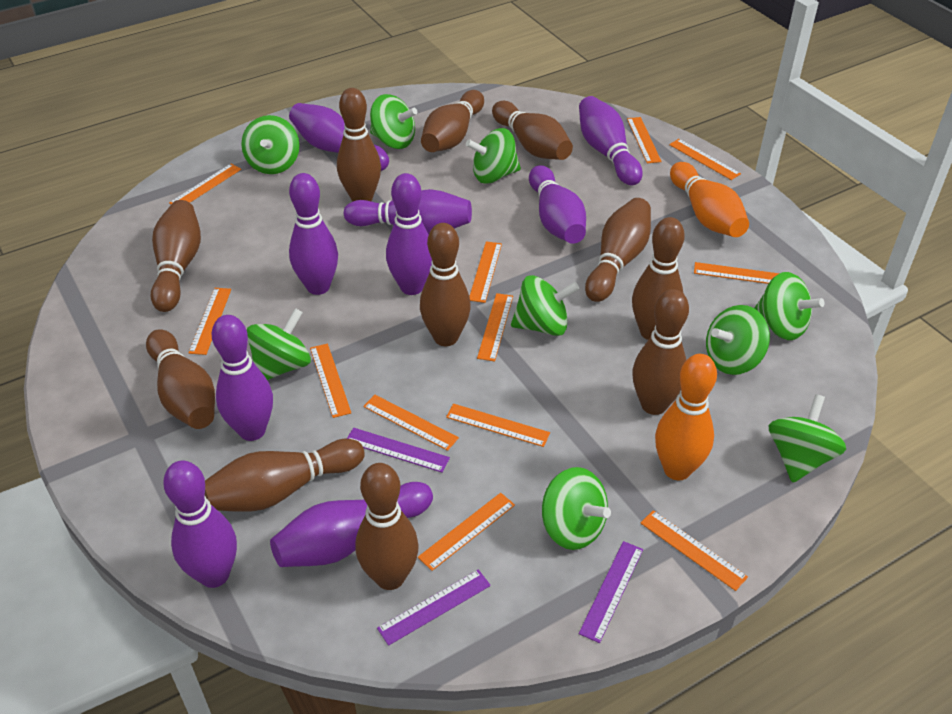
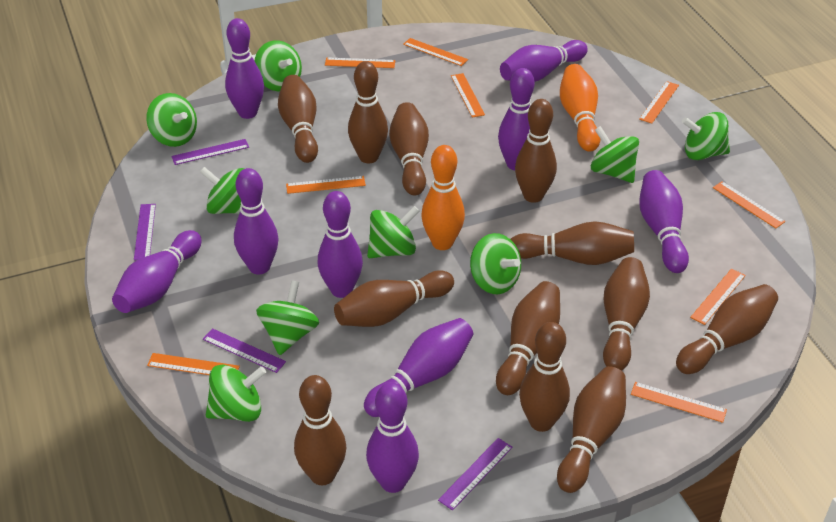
brown bowling pin: 11 -> 12
orange ruler: 12 -> 9
purple ruler: 3 -> 4

